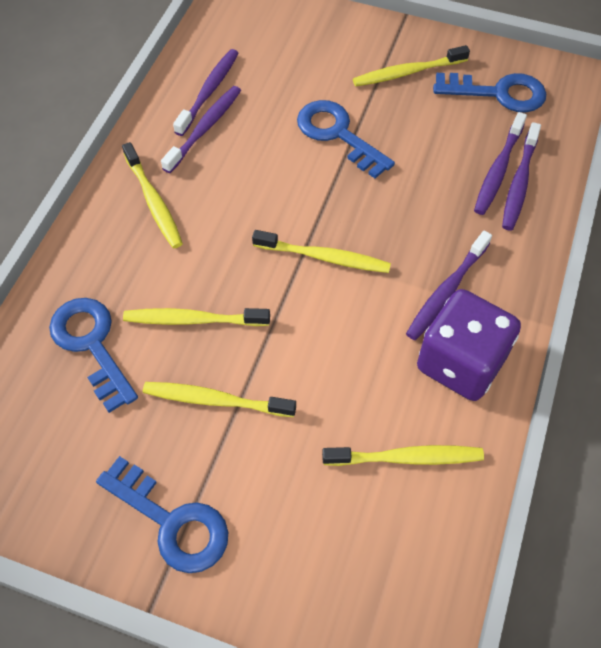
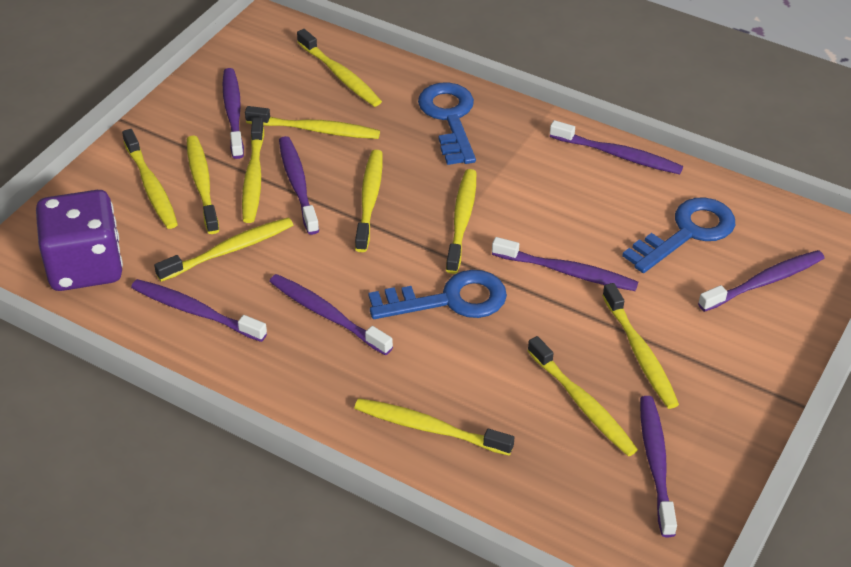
blue key: 4 -> 3
purple toothbrush: 5 -> 8
yellow toothbrush: 6 -> 11

